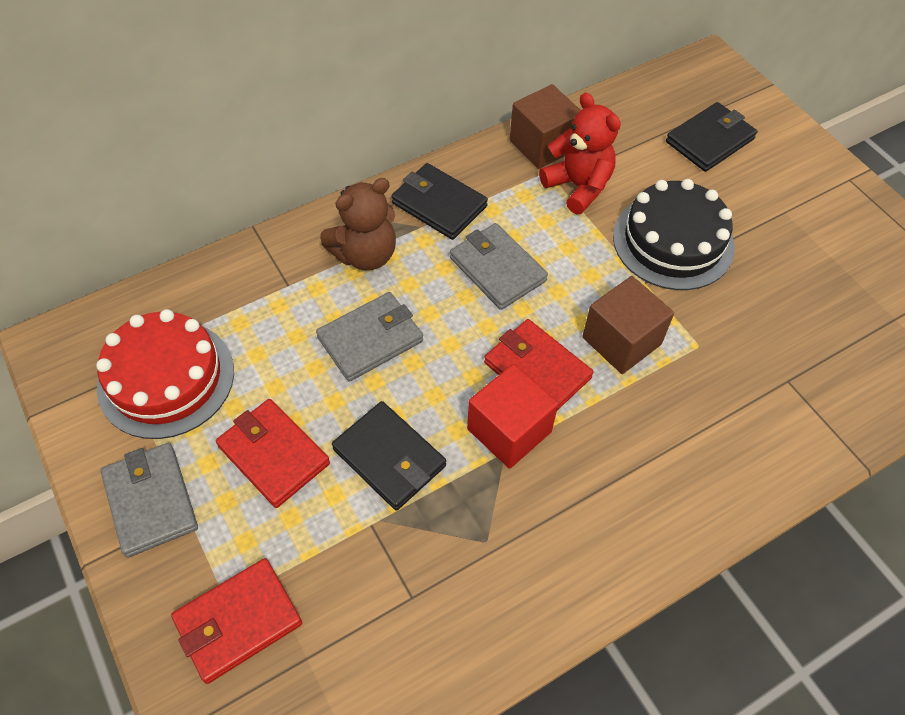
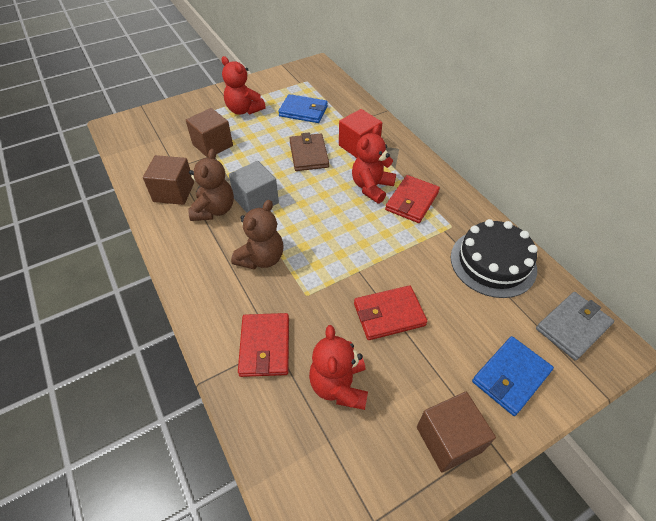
black wallet: 3 -> 0
blue wallet: 0 -> 2
brown cube: 2 -> 3
brown teddy bear: 1 -> 2
brown wallet: 0 -> 1
grey cube: 0 -> 1
grey wallet: 3 -> 1
red cake: 1 -> 0
red teddy bear: 1 -> 3

